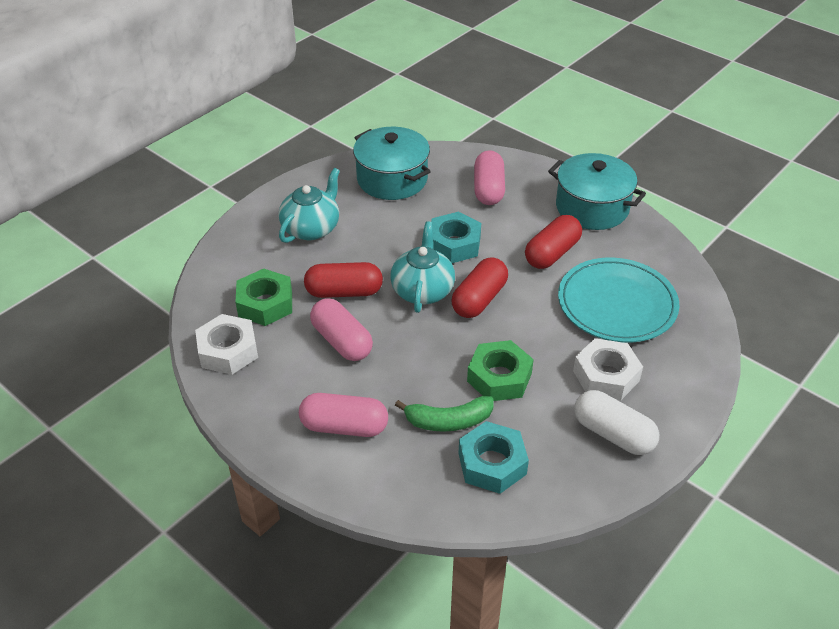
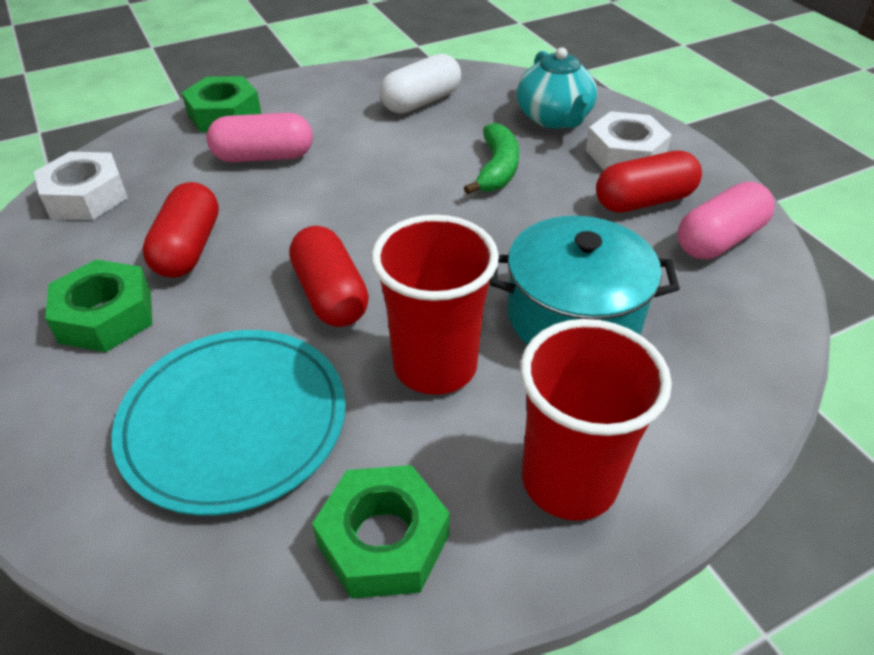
green nut: 2 -> 3
pink capsule: 3 -> 2
red cup: 0 -> 2
turquoise nut: 2 -> 0
turquoise pot: 2 -> 1
turquoise teapot: 2 -> 1

